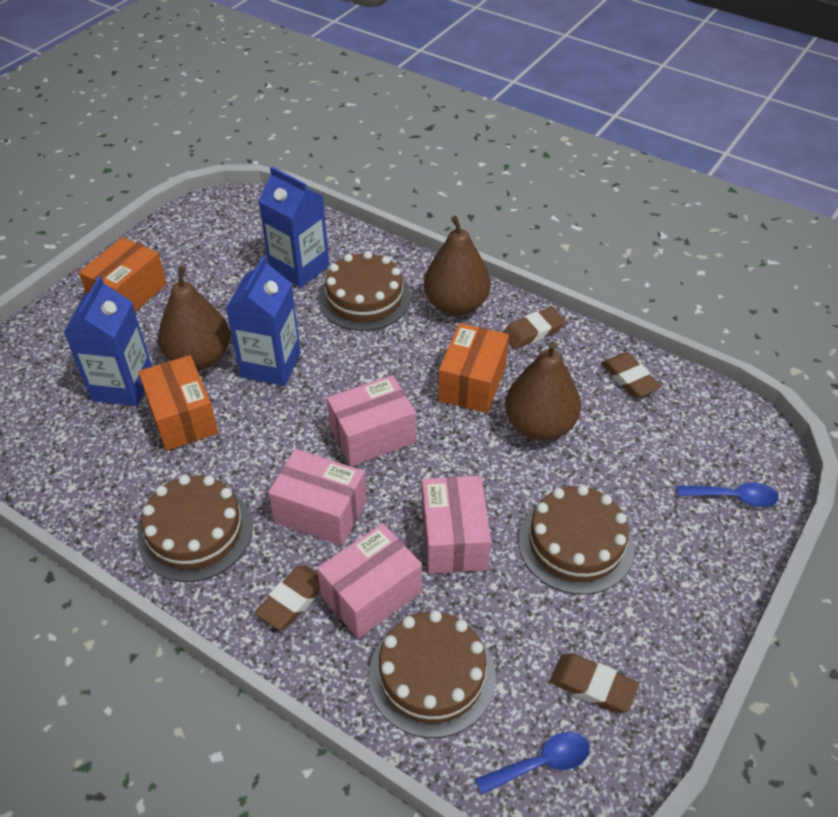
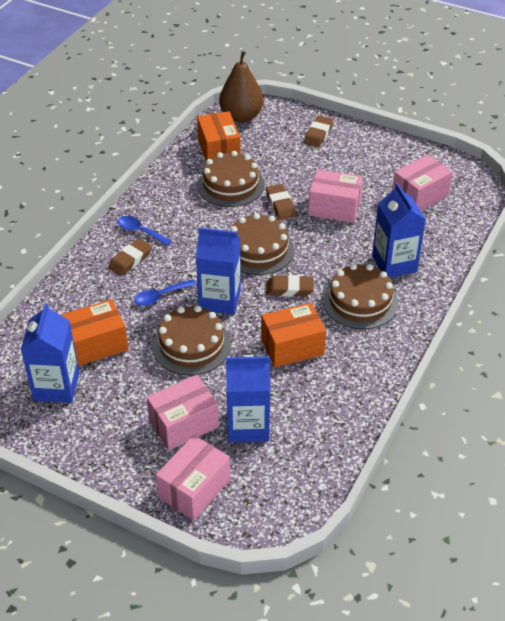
blue carton: 3 -> 4
brown pear: 3 -> 1

